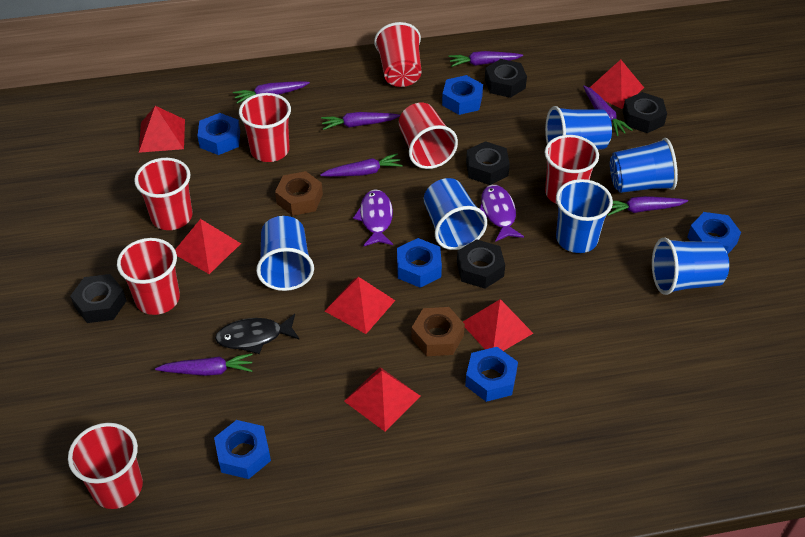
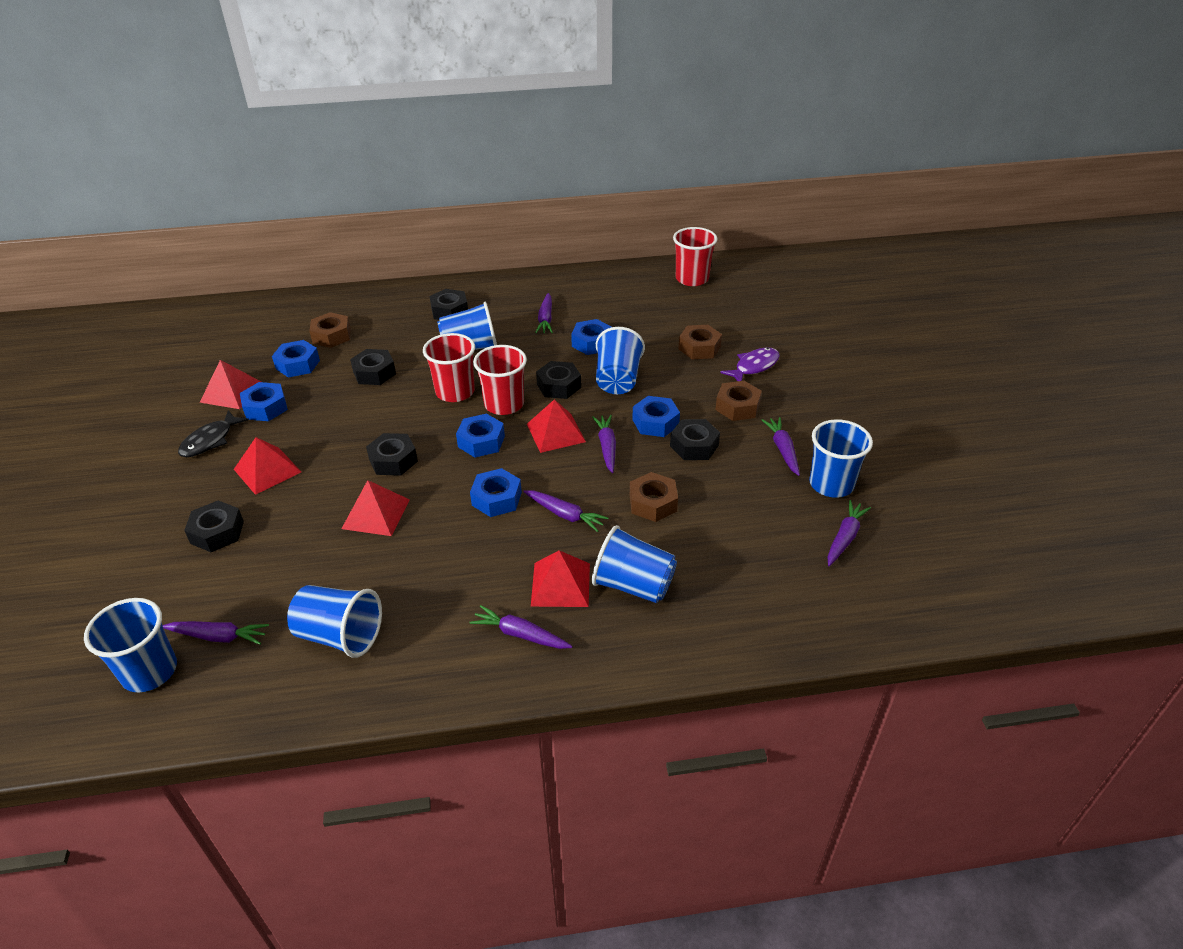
black nut: 5 -> 6
brown nut: 2 -> 4
purple fish: 2 -> 1
red cup: 7 -> 3
red pyramid: 6 -> 5

